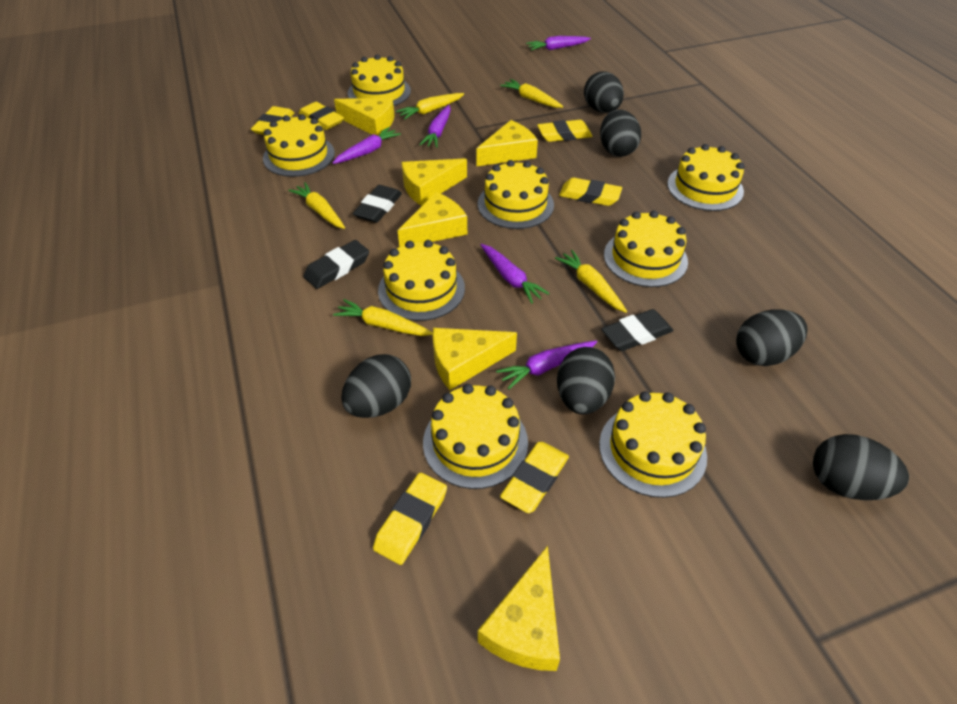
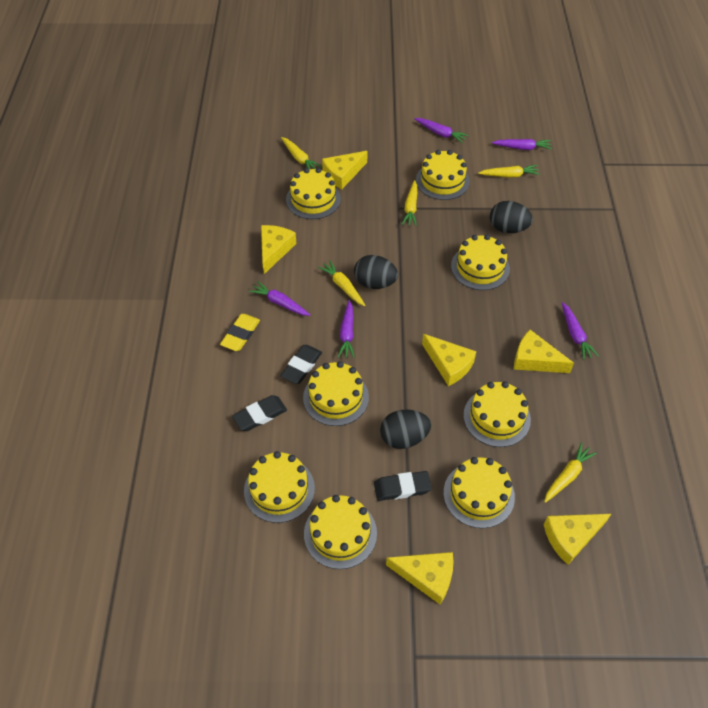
black egg: 6 -> 3
yellow eraser: 6 -> 1

